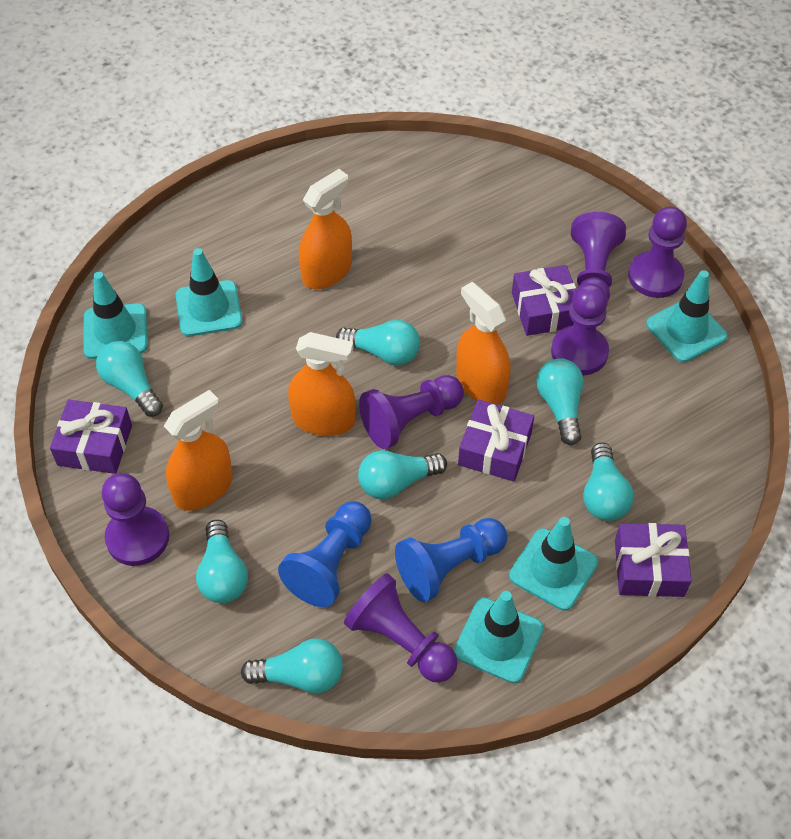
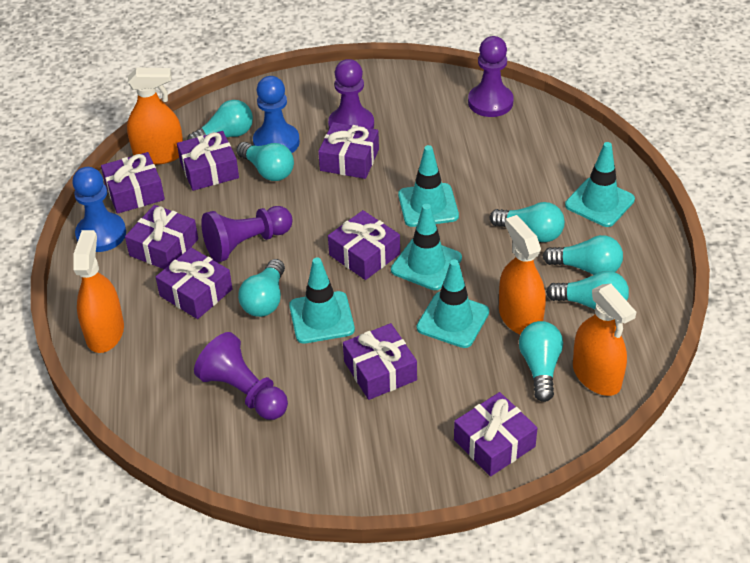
purple gift: 4 -> 8
purple pawn: 6 -> 4

